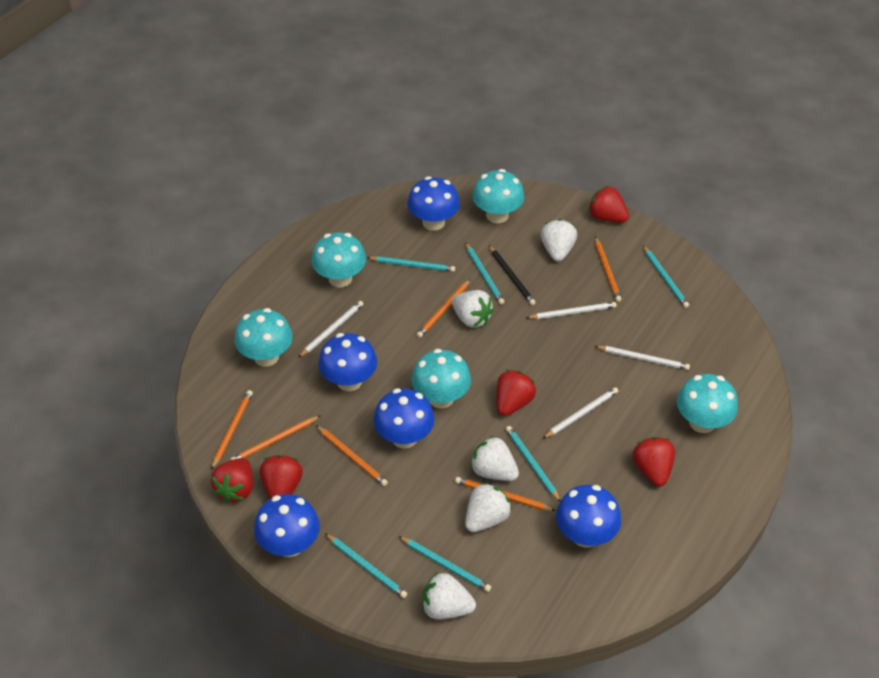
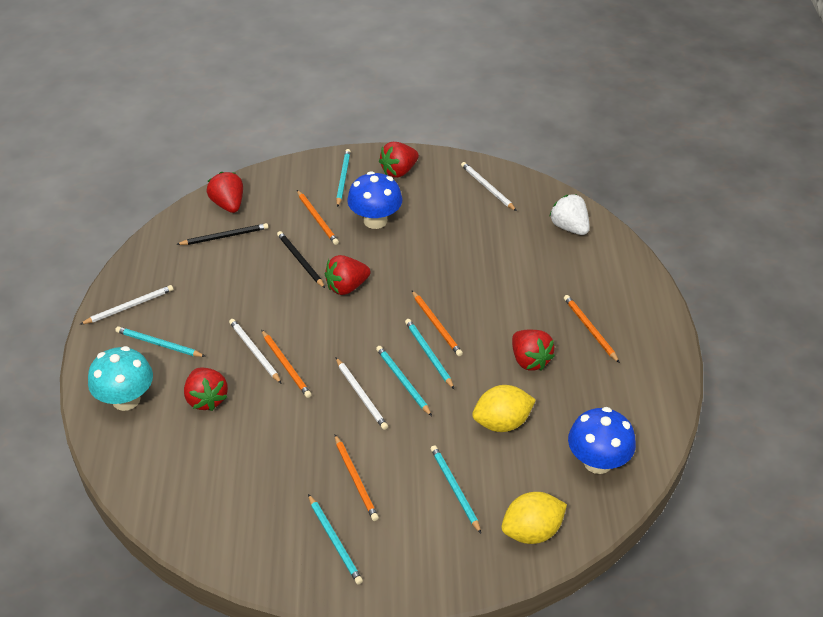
black pencil: 1 -> 2
blue mushroom: 5 -> 2
orange pencil: 6 -> 5
turquoise mushroom: 5 -> 1
white strawberry: 5 -> 1
yellow lemon: 0 -> 2

